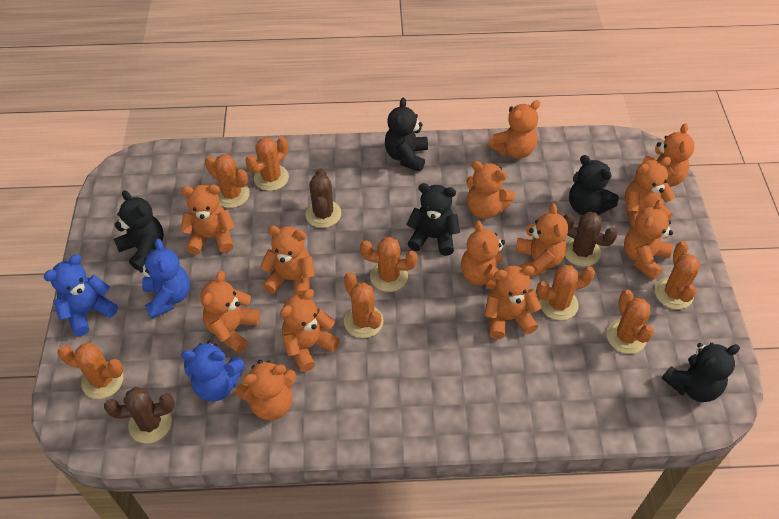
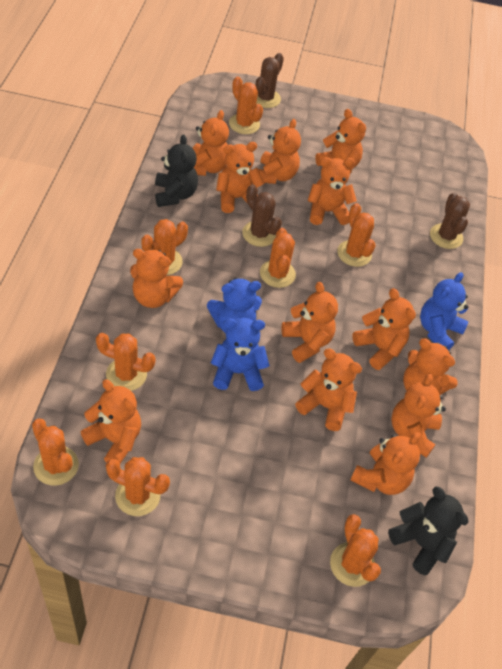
black teddy bear: 5 -> 2

